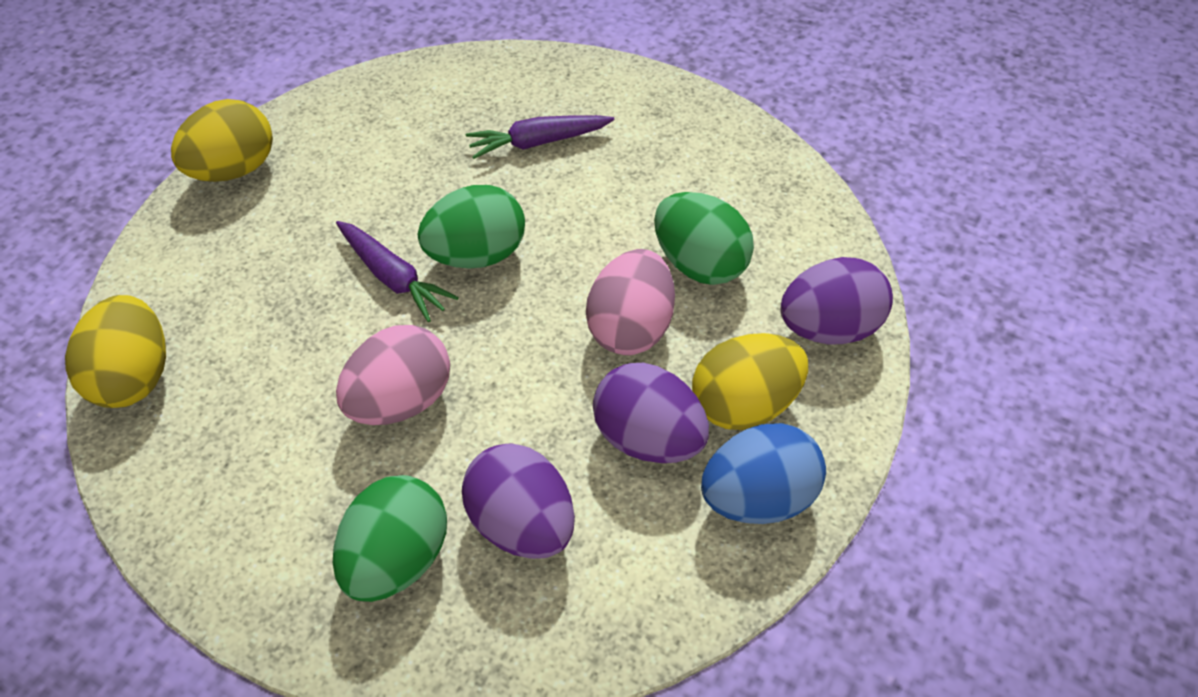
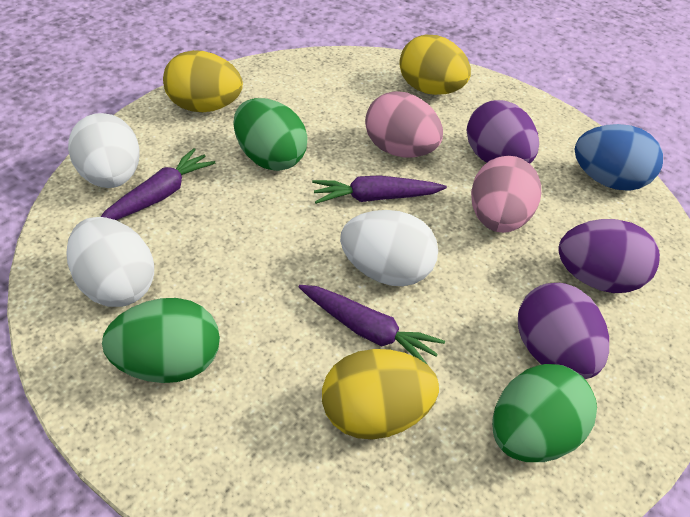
purple carrot: 2 -> 3
white egg: 0 -> 3

